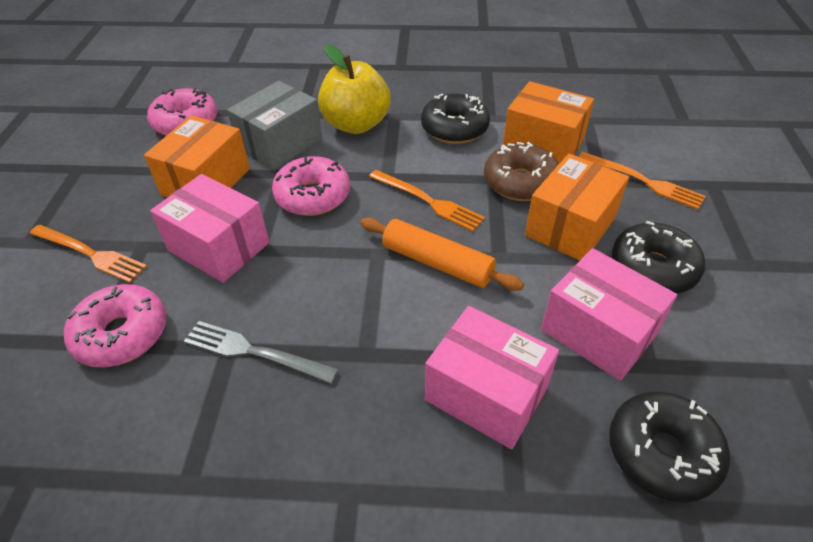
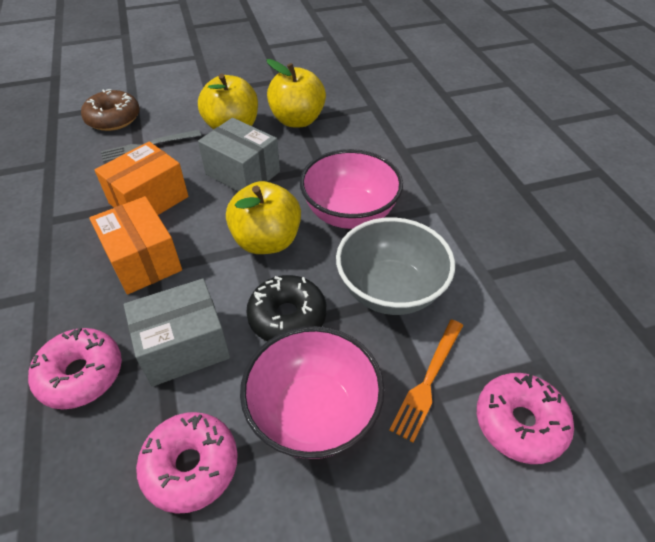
black donut: 3 -> 1
grey bowl: 0 -> 1
grey box: 1 -> 2
orange box: 3 -> 2
orange fork: 3 -> 1
orange rolling pin: 1 -> 0
pink bowl: 0 -> 2
pink box: 3 -> 0
yellow apple: 1 -> 3

